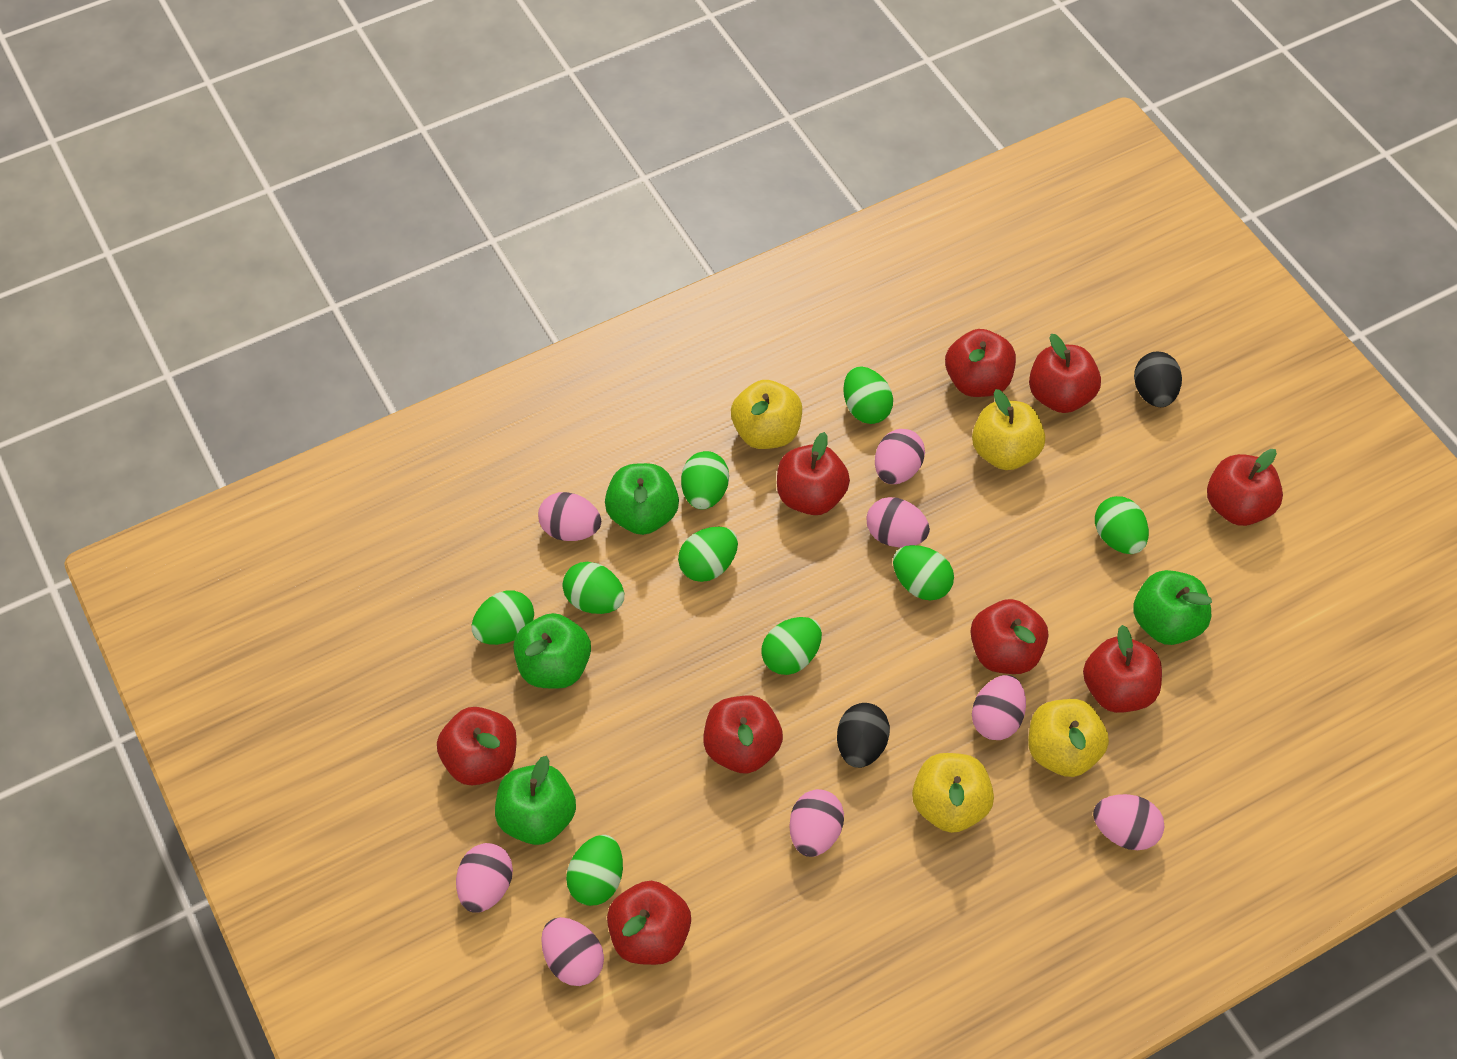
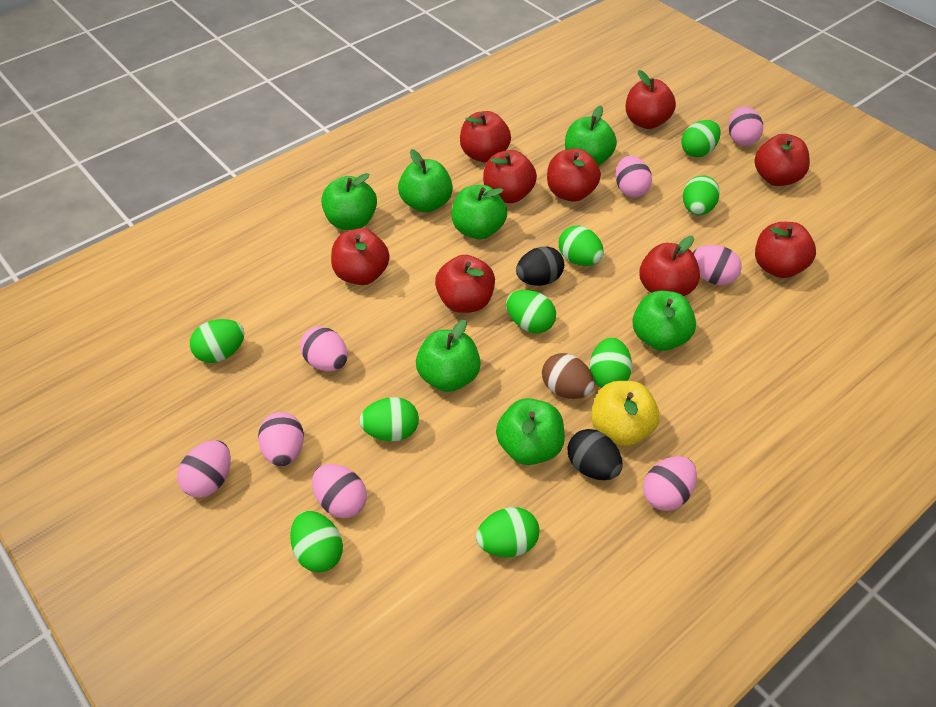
brown egg: 0 -> 1
green apple: 4 -> 7
yellow apple: 4 -> 1

